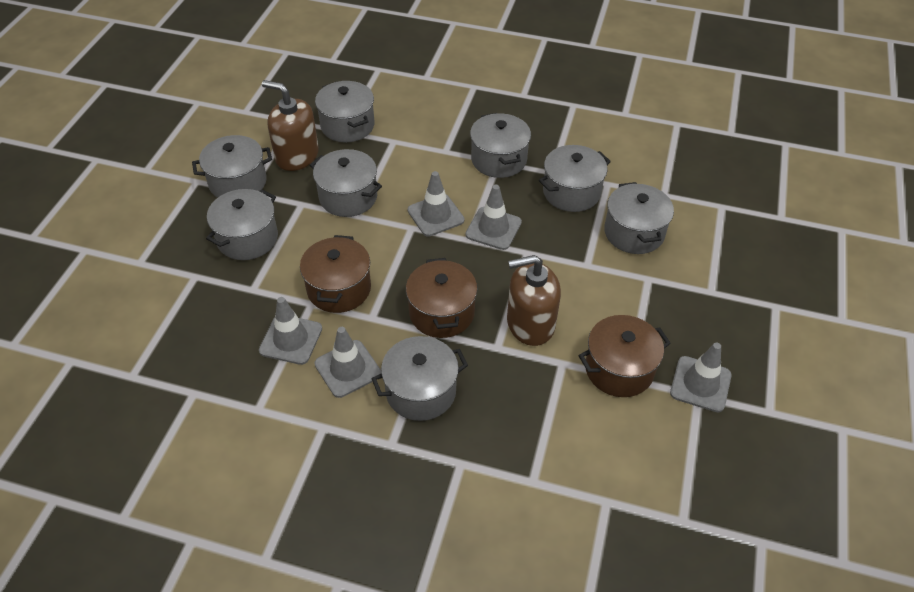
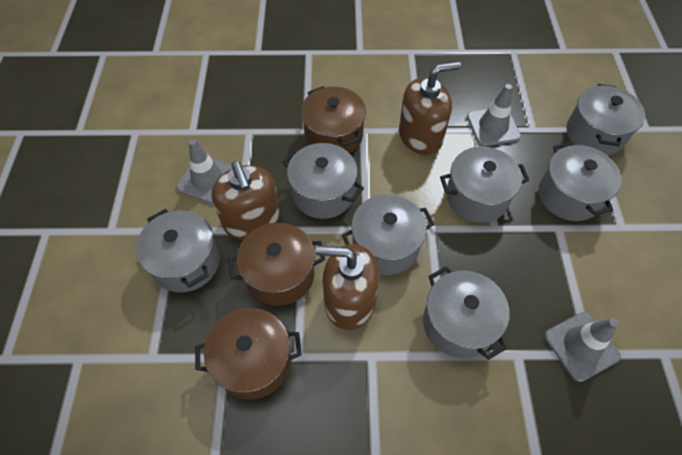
brown soap dispenser: 2 -> 3
grey pot: 8 -> 7
grey traffic cone: 5 -> 3

